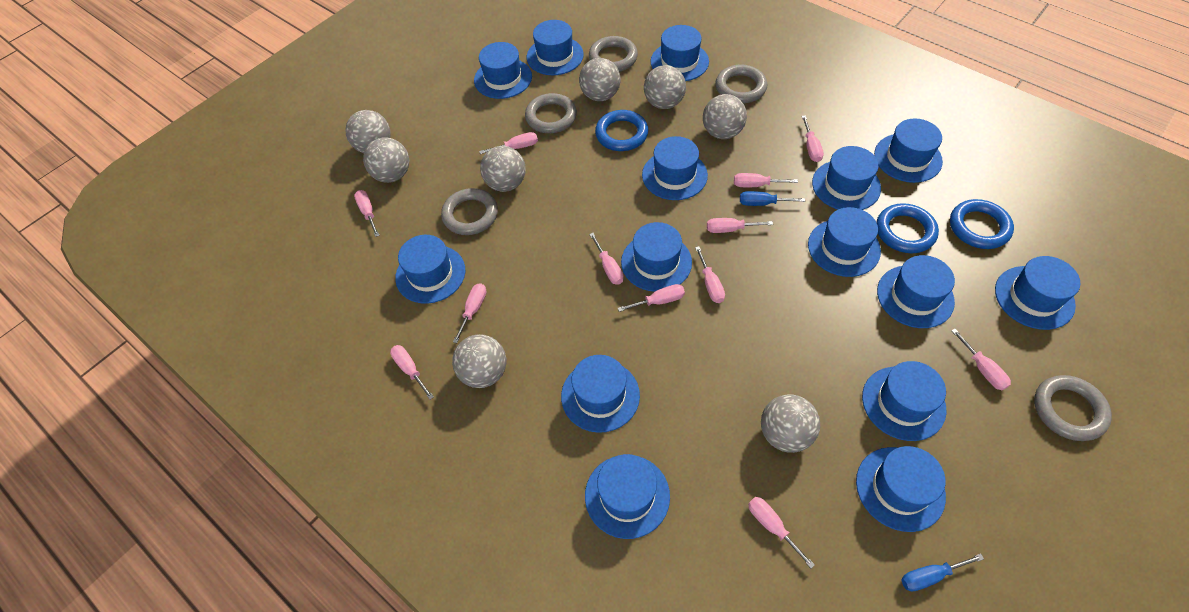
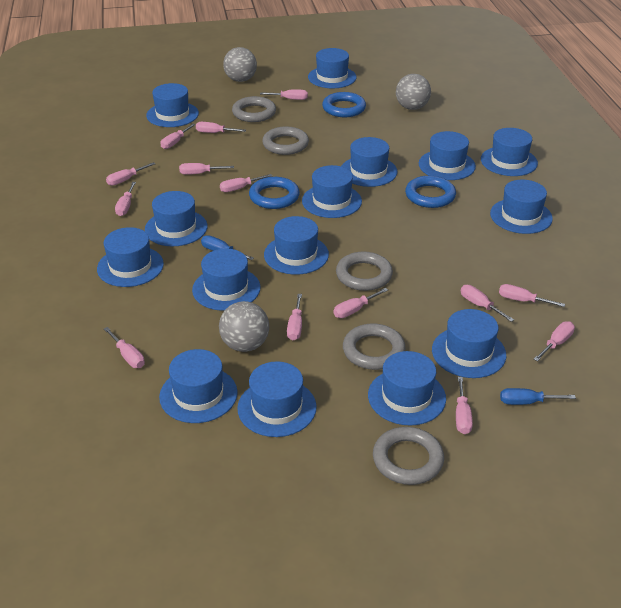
grey ball: 8 -> 3
pink screwdriver: 12 -> 14

